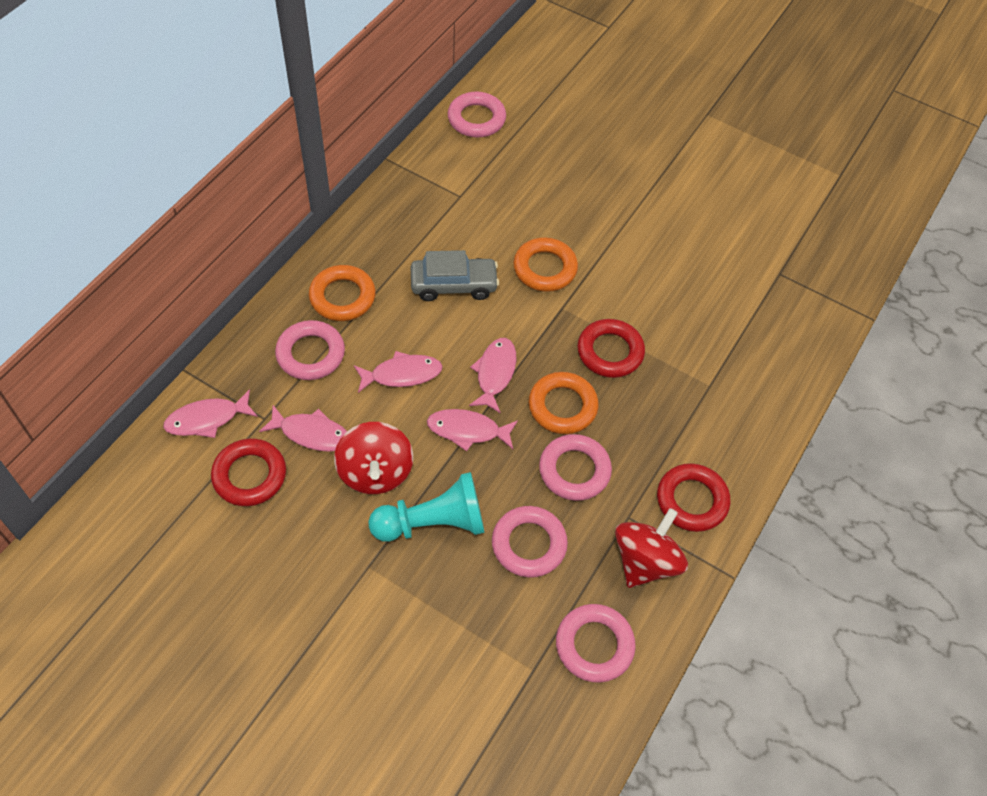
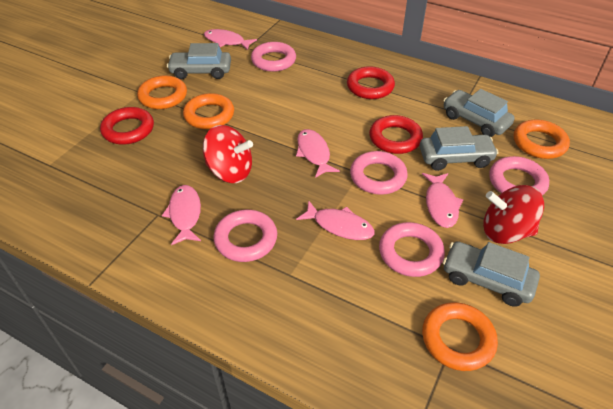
grey car: 1 -> 4
orange ring: 3 -> 4
turquoise pawn: 1 -> 0

